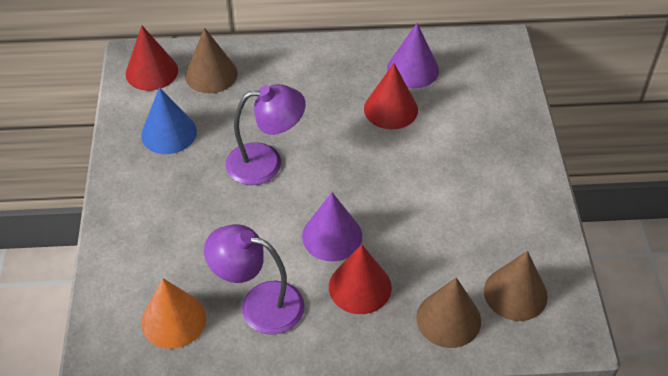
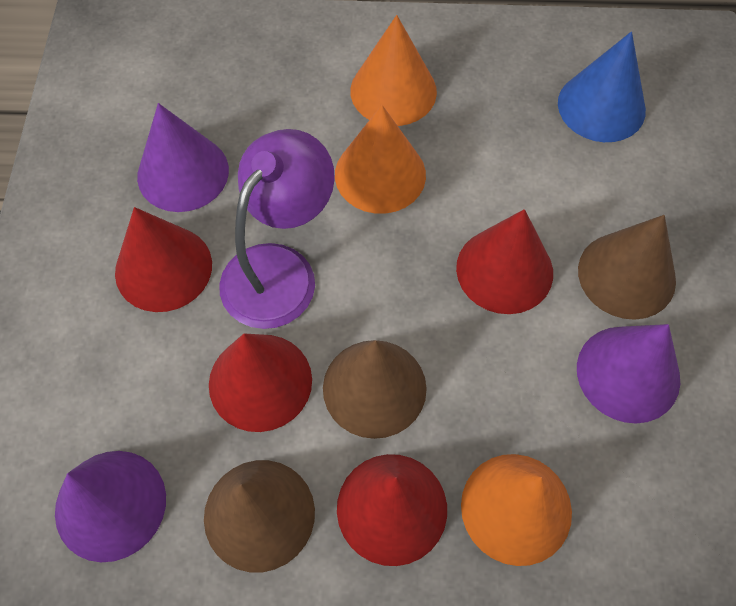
orange cone: 1 -> 3
purple cone: 2 -> 3
purple lamp: 2 -> 1
red cone: 3 -> 4

